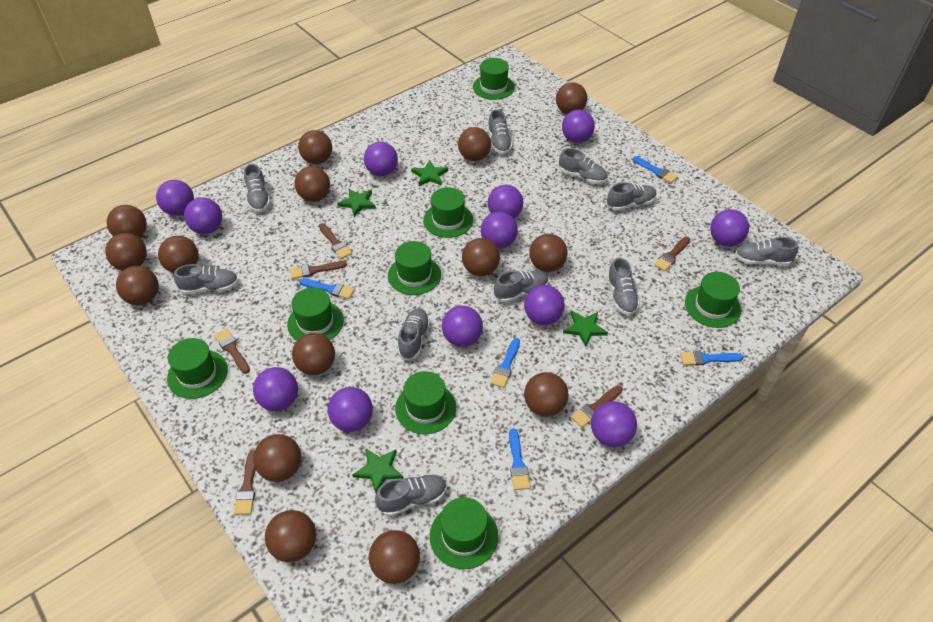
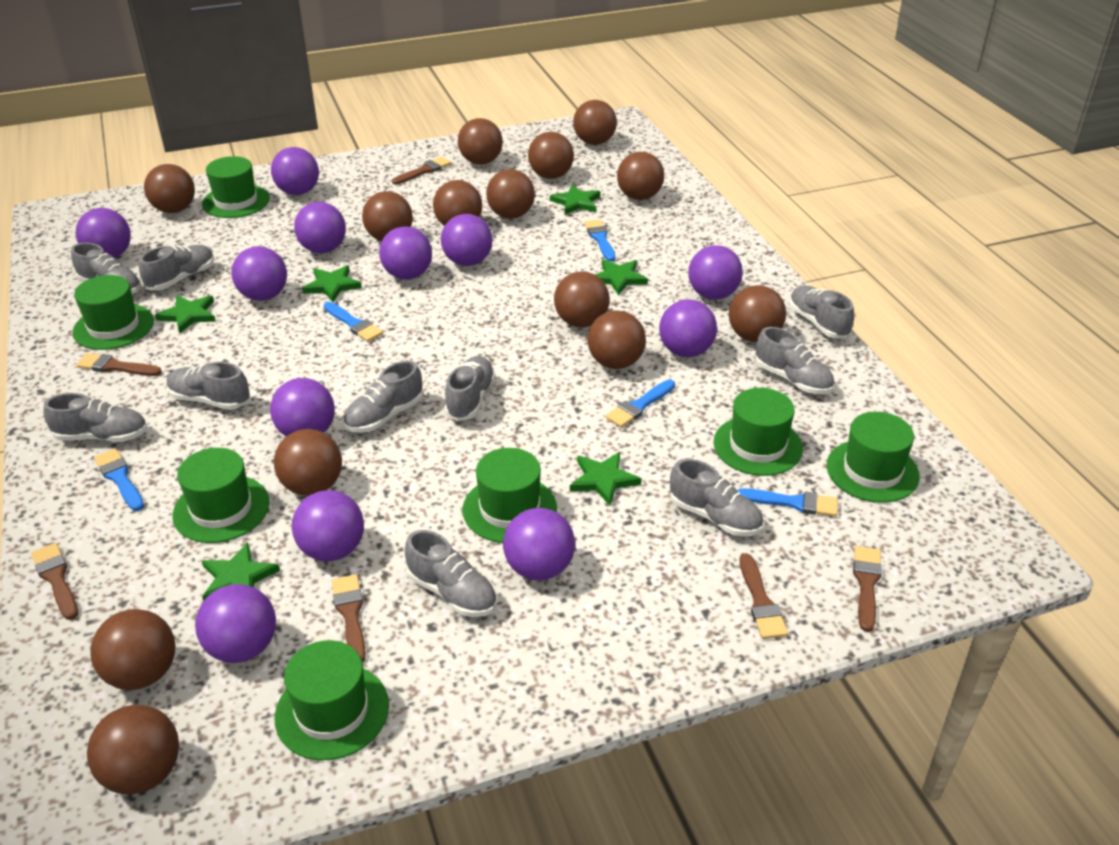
brown ball: 15 -> 14
green hat: 8 -> 7
green star: 4 -> 6

